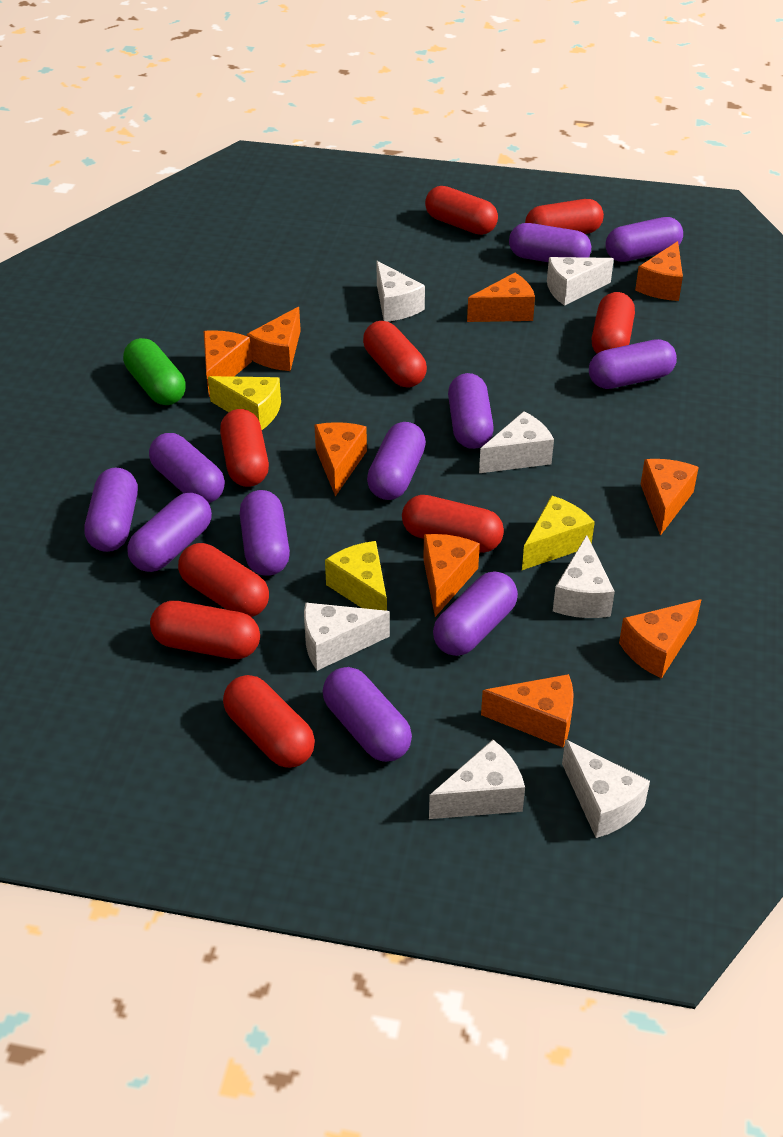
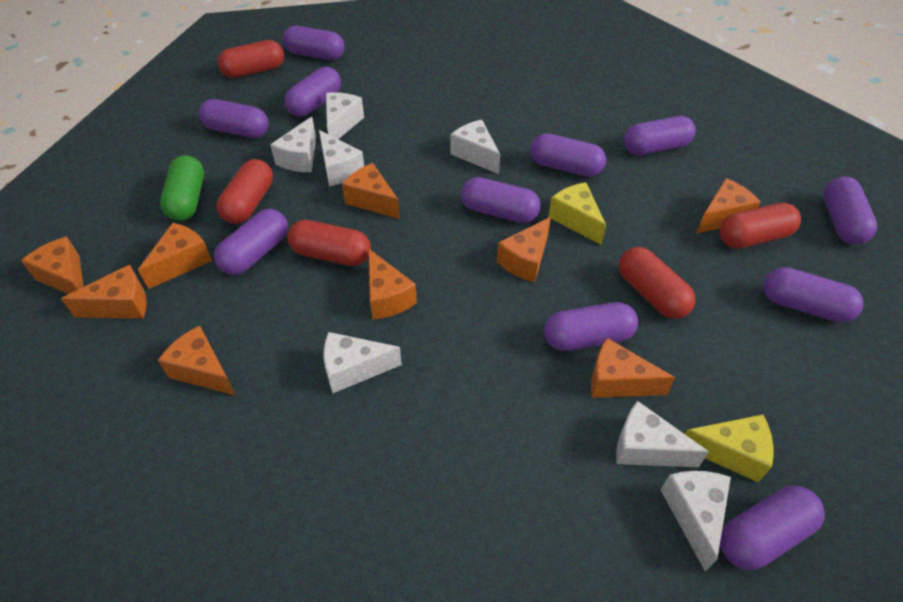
red capsule: 9 -> 5
yellow cheese: 3 -> 2

